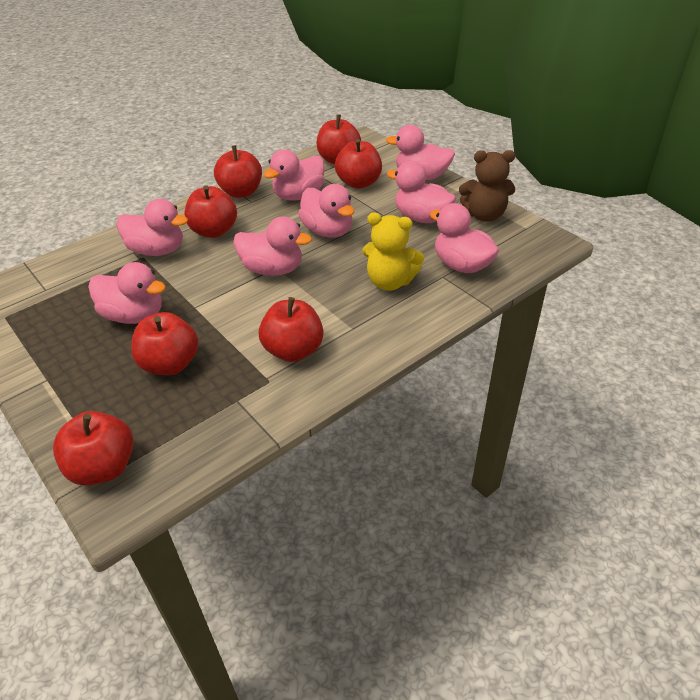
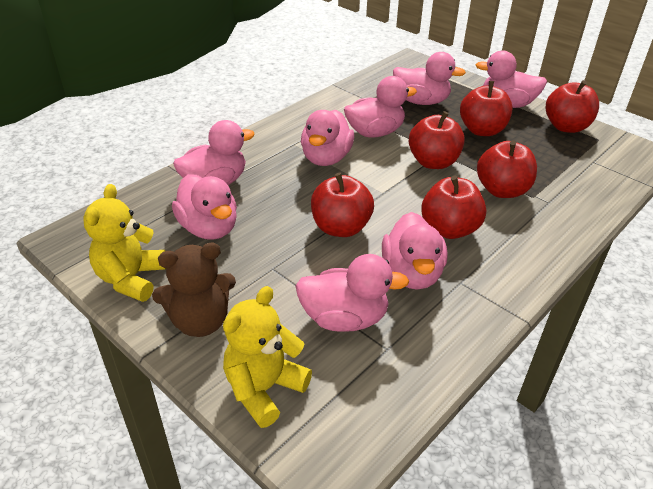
red apple: 7 -> 6
yellow teddy bear: 1 -> 2

